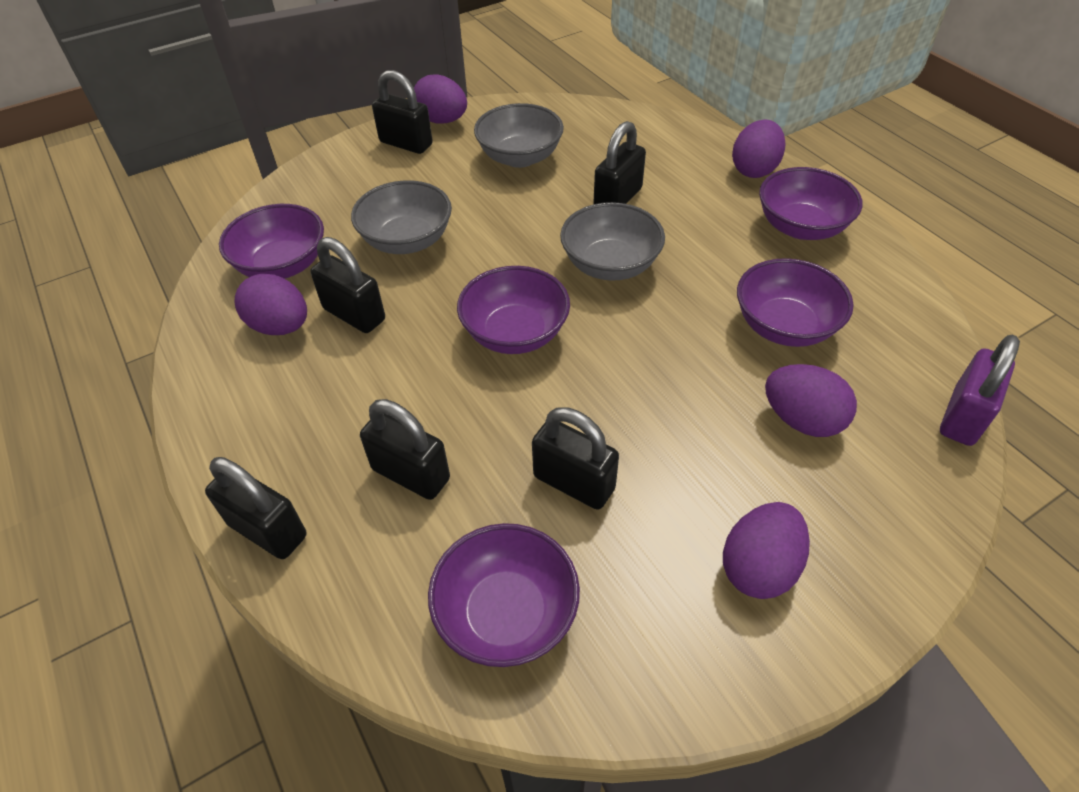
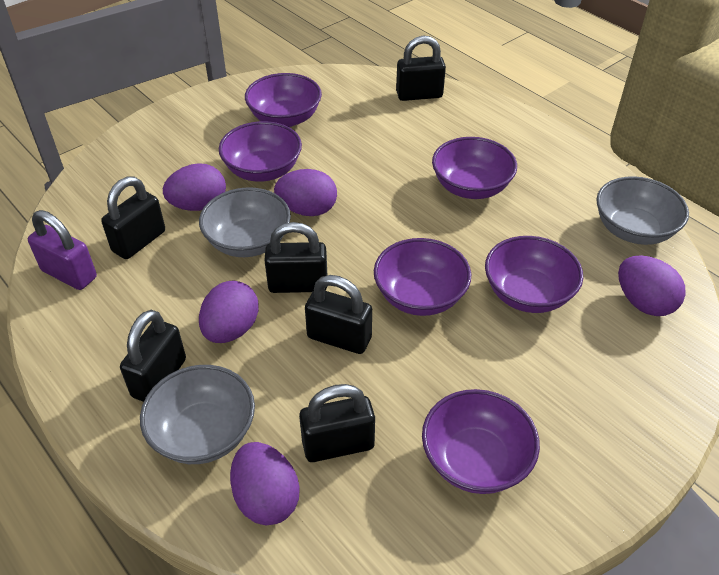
purple bowl: 5 -> 6

